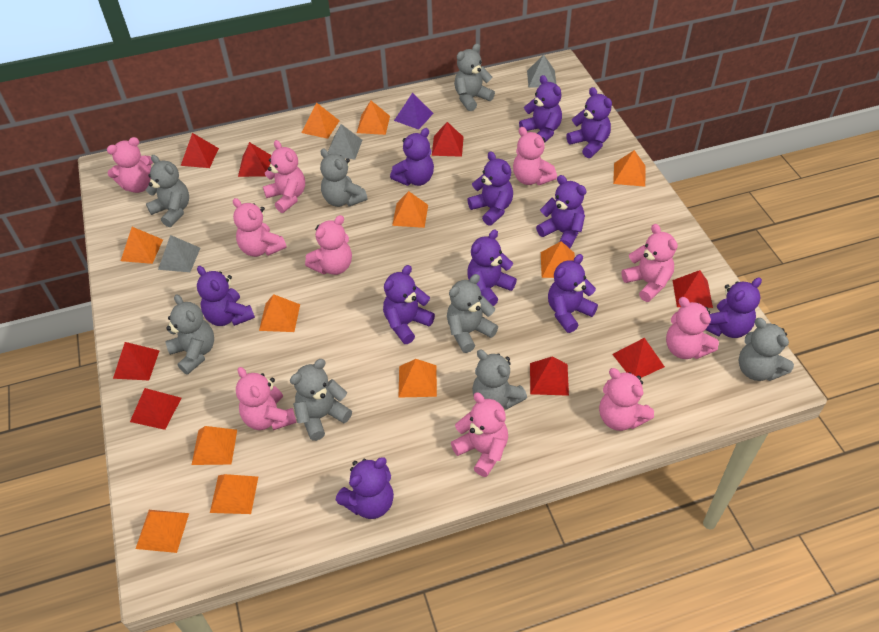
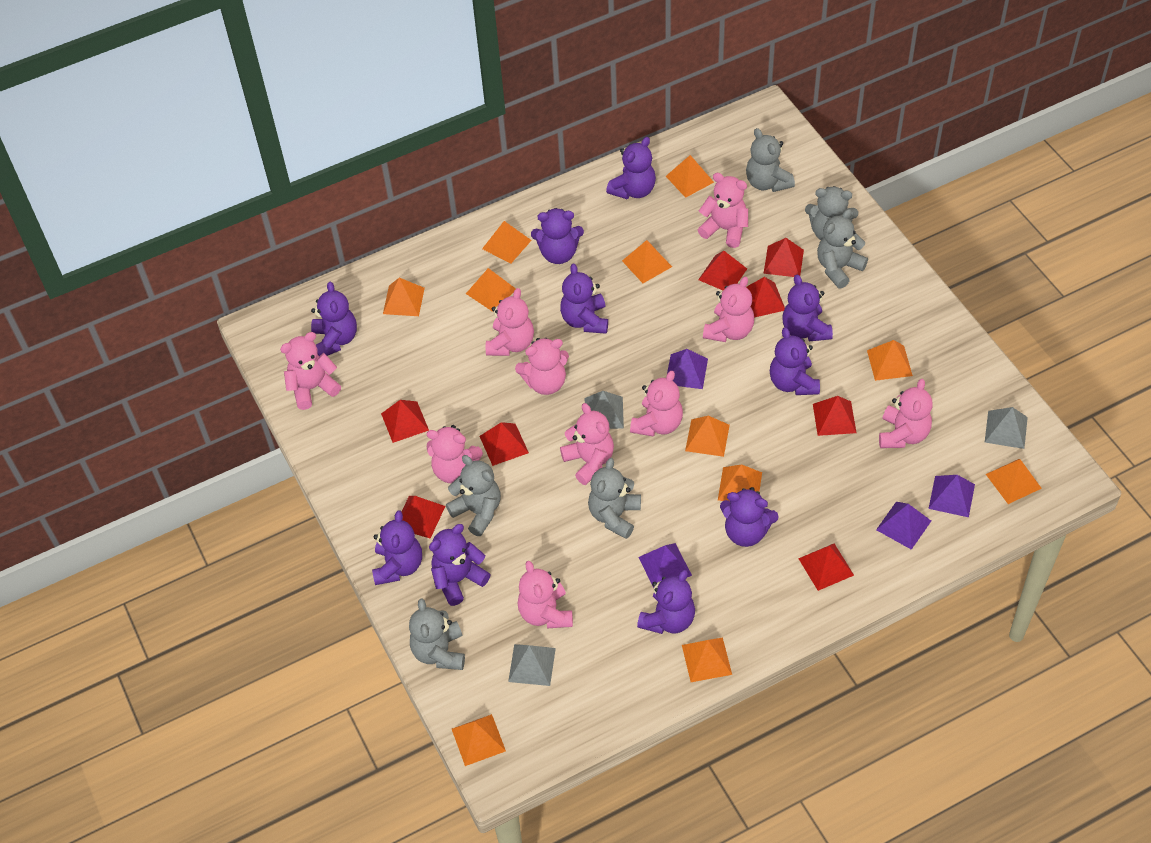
grey teddy bear: 8 -> 6
purple pyramid: 1 -> 4
purple teddy bear: 11 -> 10

